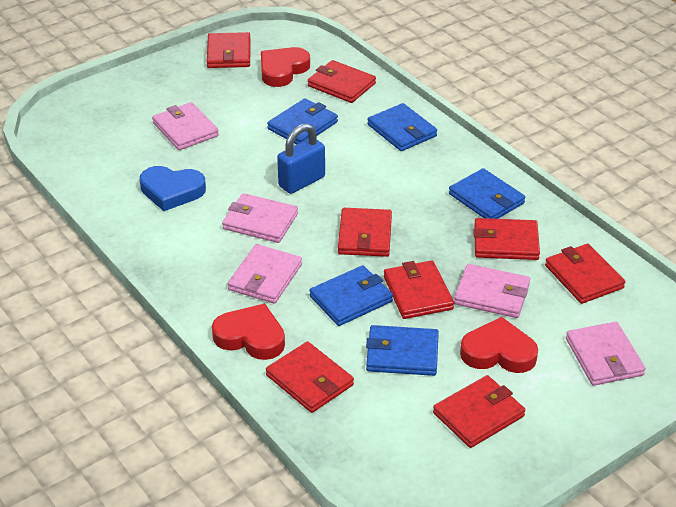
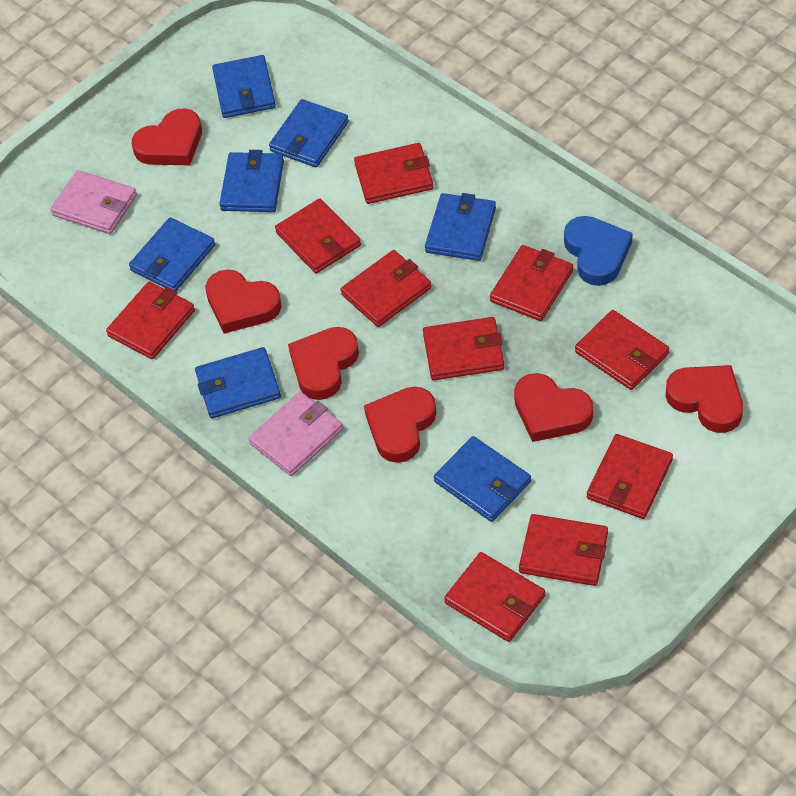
blue padlock: 1 -> 0
blue wallet: 5 -> 7
pink wallet: 5 -> 2
red heart: 3 -> 6
red wallet: 8 -> 10

